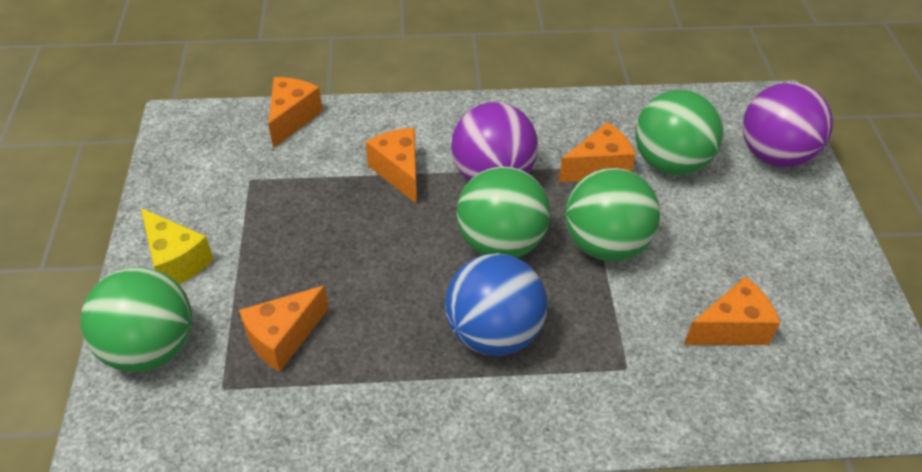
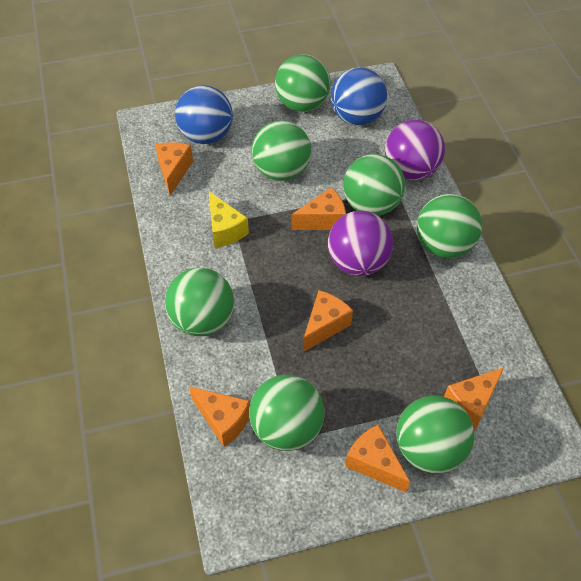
blue ball: 1 -> 2
green ball: 4 -> 7
orange cheese: 5 -> 6

